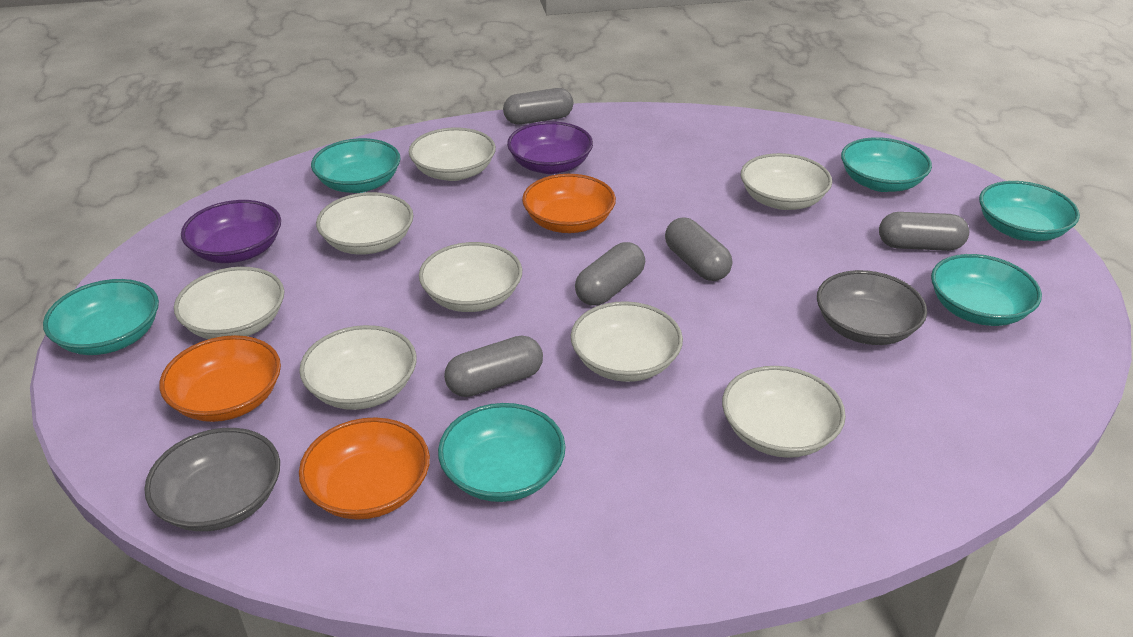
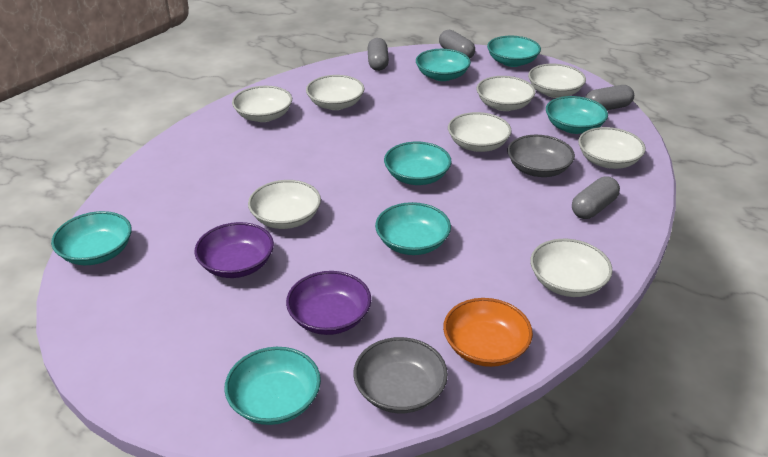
grey capsule: 5 -> 4
orange bowl: 3 -> 1
turquoise bowl: 6 -> 7

